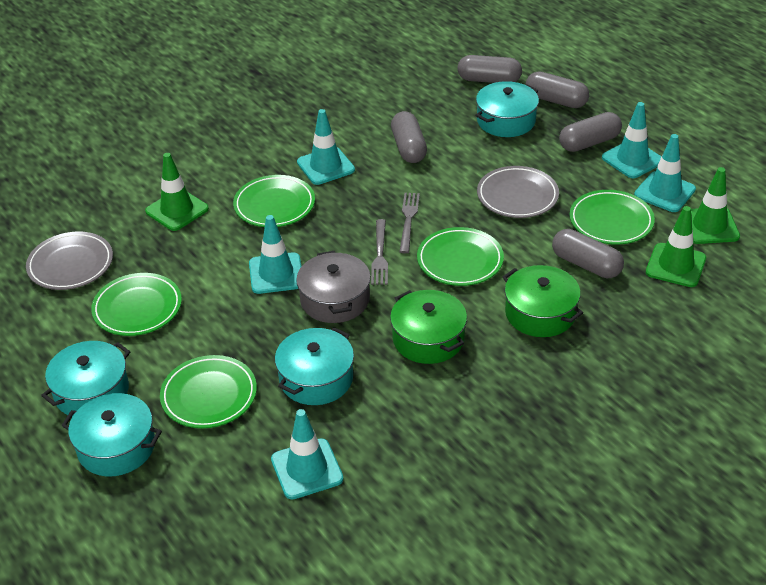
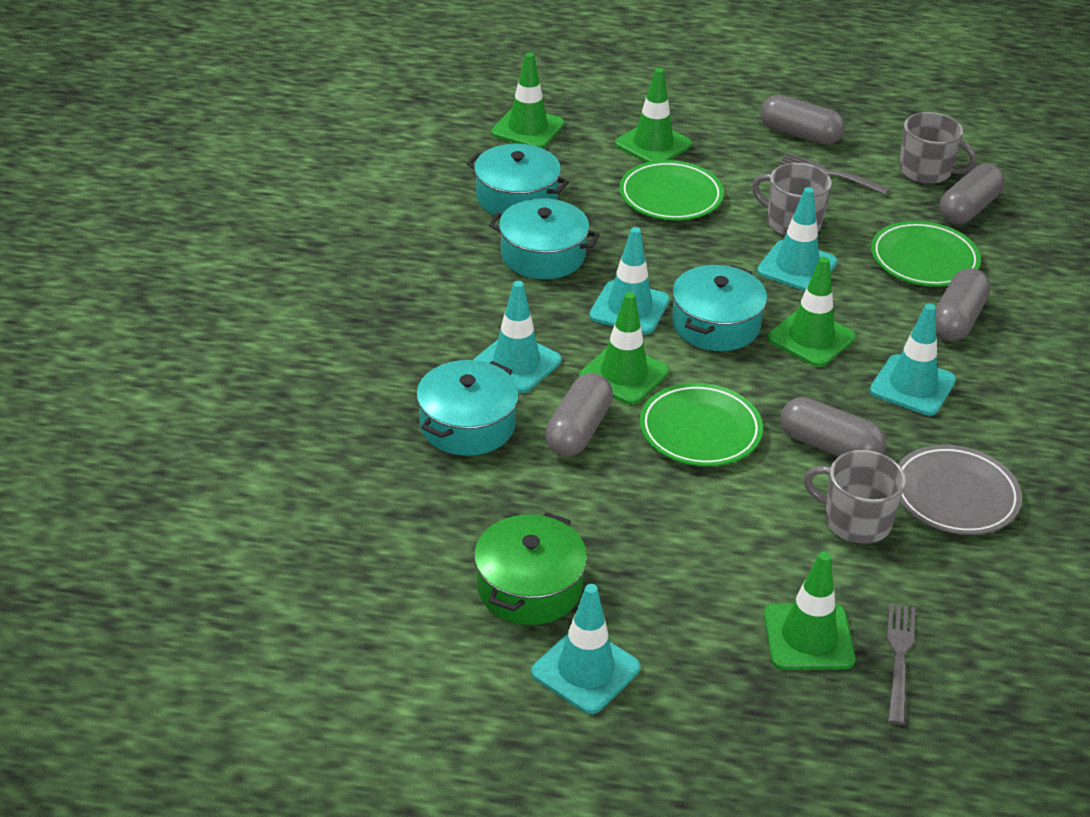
green plate: 5 -> 3
green pot: 2 -> 1
green traffic cone: 3 -> 5
grey mug: 0 -> 3
grey plate: 2 -> 1
grey pot: 1 -> 0

